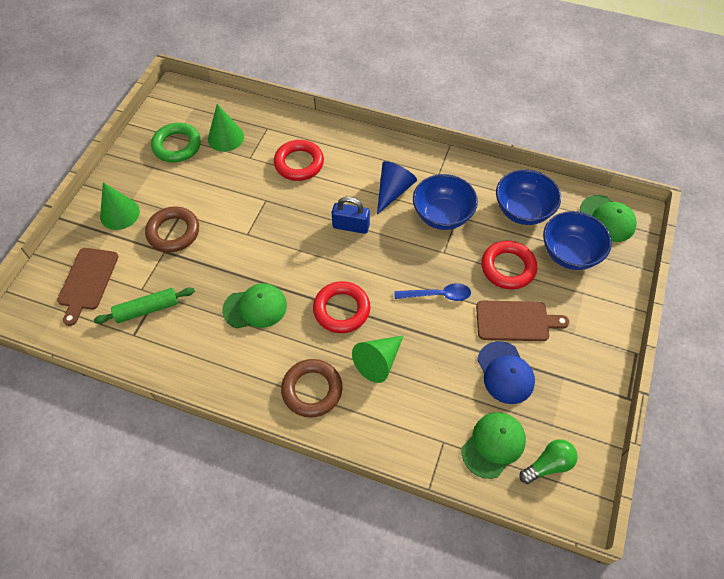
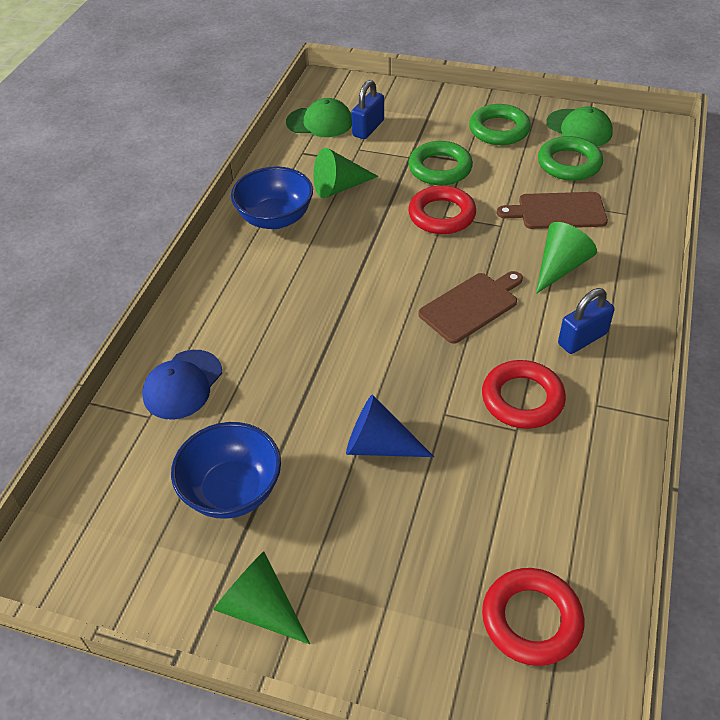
blue bowl: 3 -> 2
blue padlock: 1 -> 2
blue spoon: 1 -> 0
brown ring: 2 -> 0
green cap: 3 -> 2
green light bulb: 1 -> 0
green ring: 1 -> 3
green rolling pin: 1 -> 0

